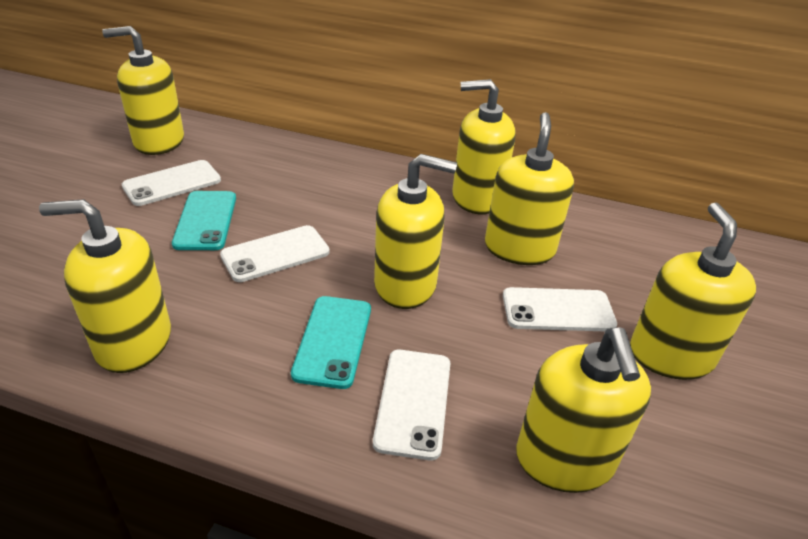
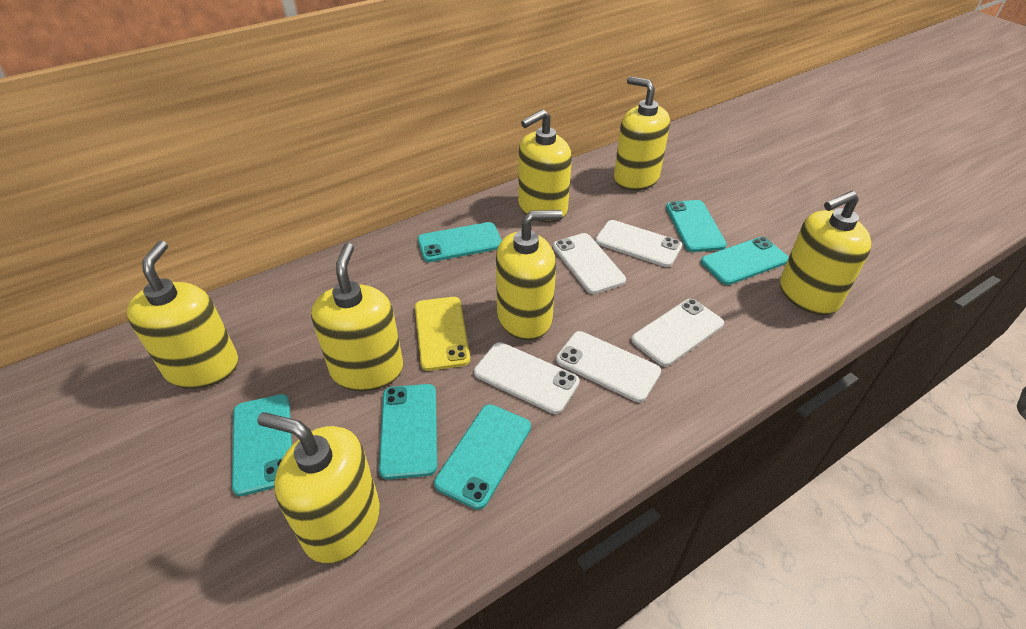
turquoise phone: 2 -> 6
white phone: 4 -> 5
yellow phone: 0 -> 1

